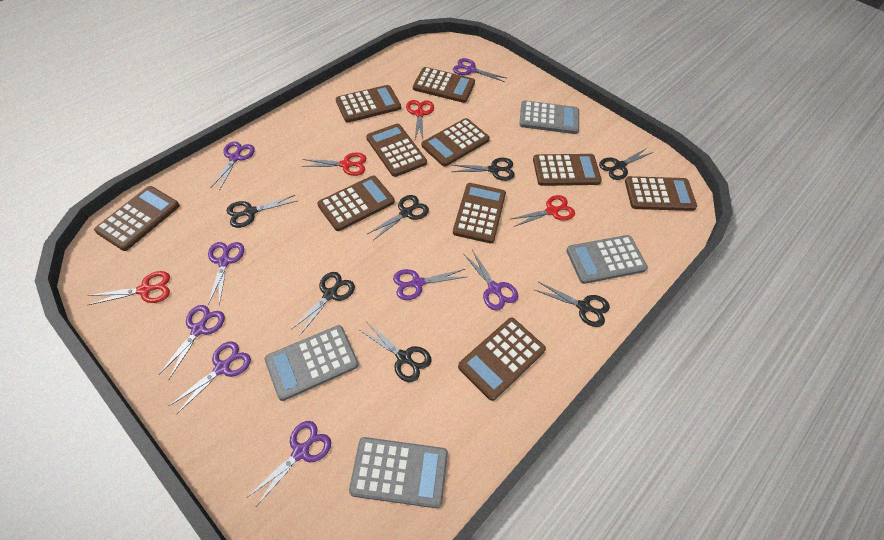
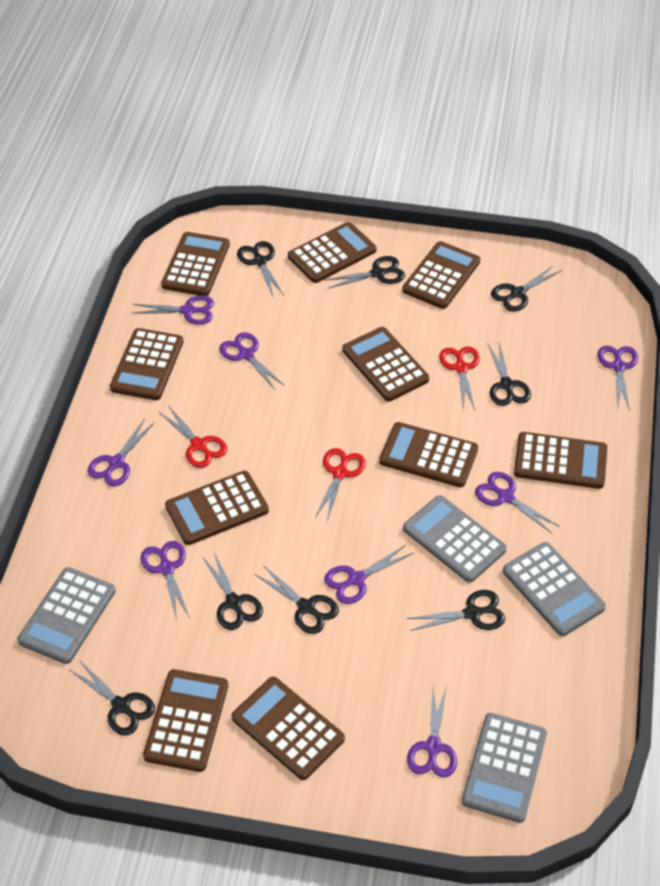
black scissors: 7 -> 8
red scissors: 4 -> 3

